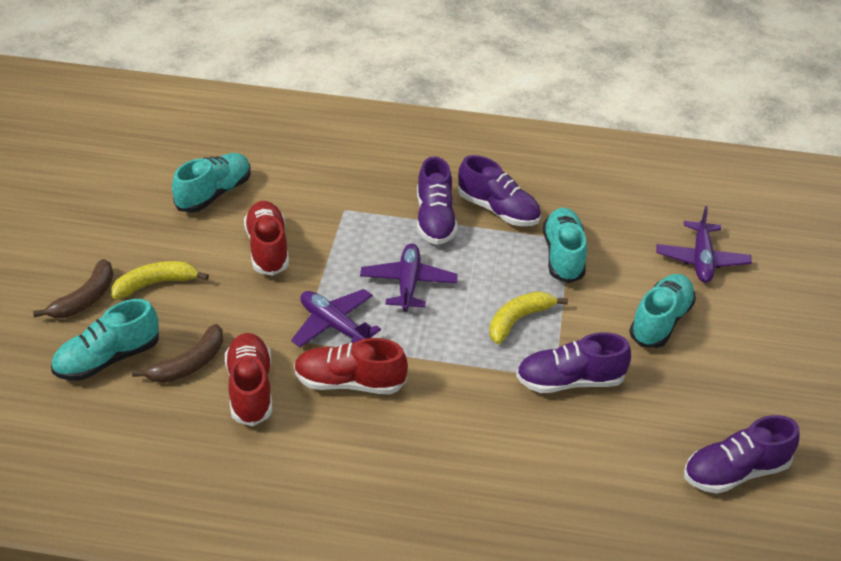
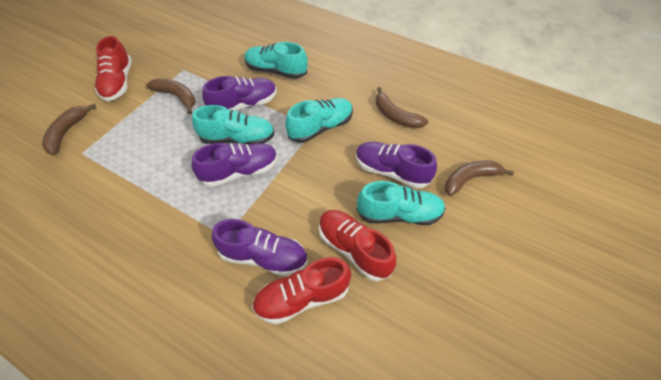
brown banana: 2 -> 4
purple plane: 3 -> 0
yellow banana: 2 -> 0

